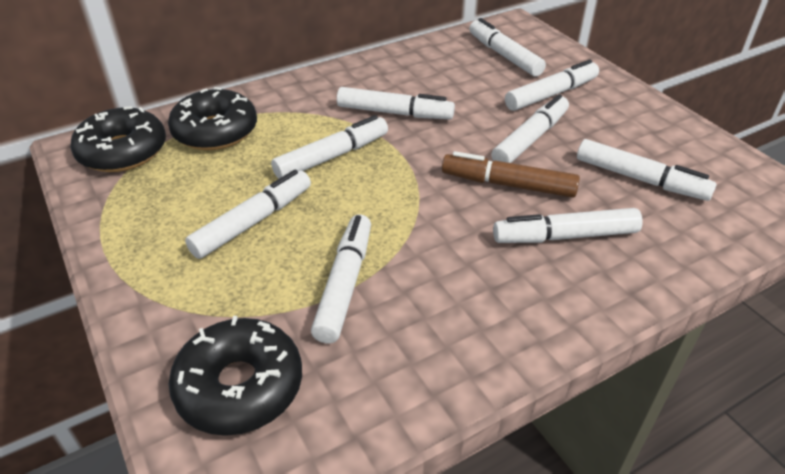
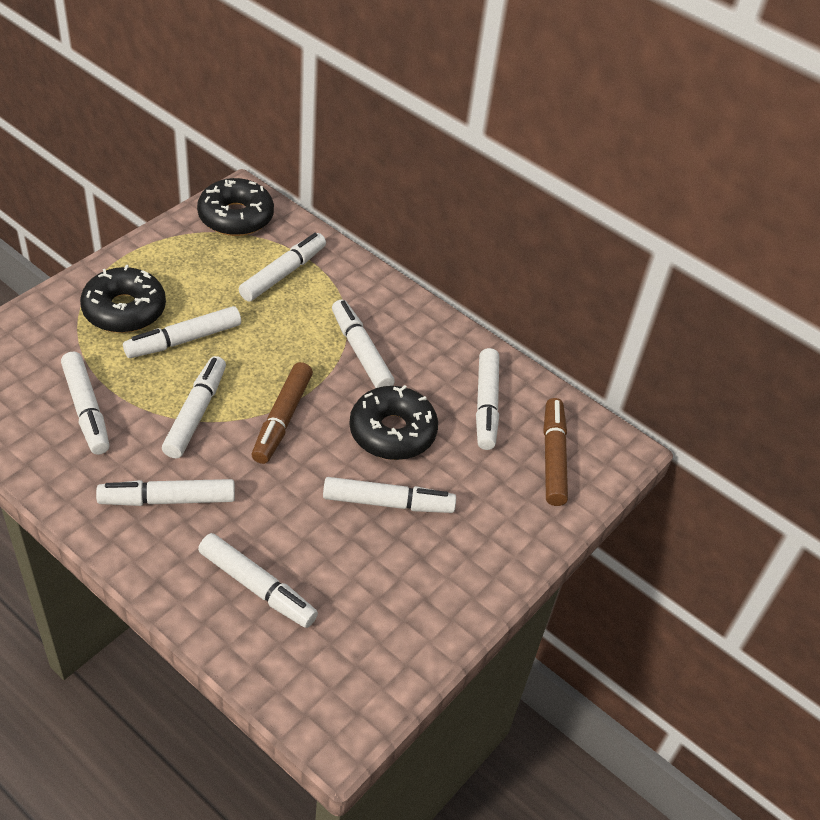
brown marker: 1 -> 2

